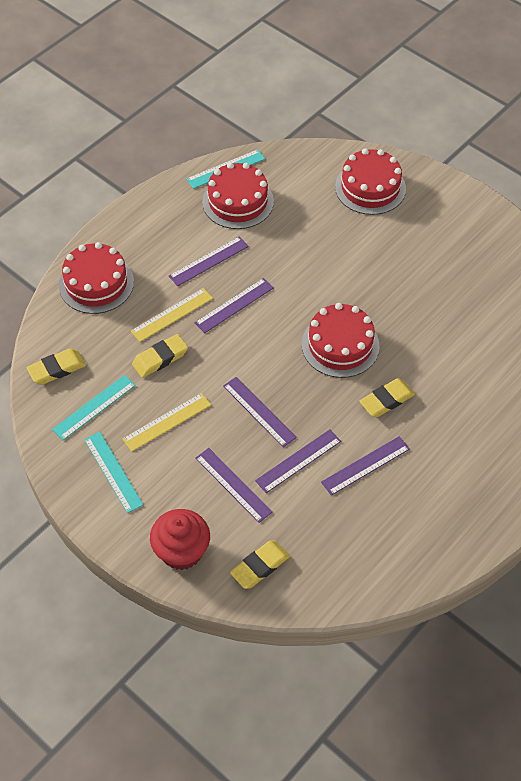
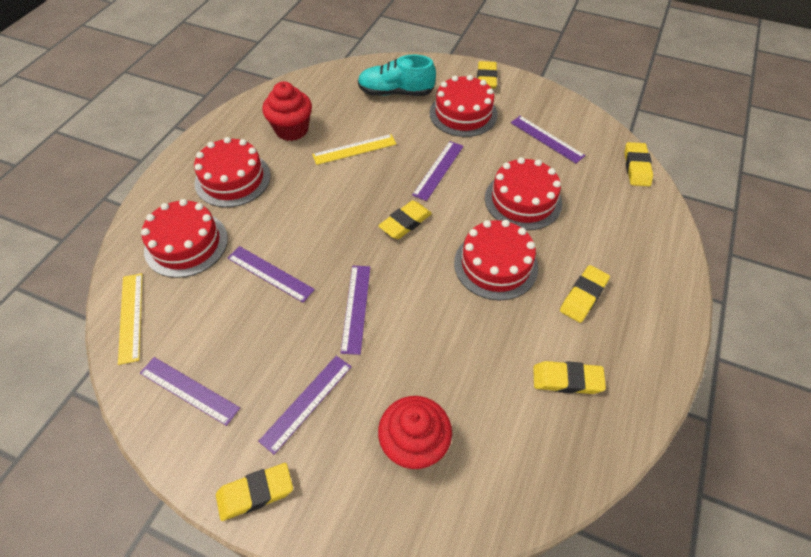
red cake: 4 -> 5
red cupcake: 1 -> 2
turquoise ruler: 3 -> 0
turquoise shoe: 0 -> 1
yellow eraser: 4 -> 6

